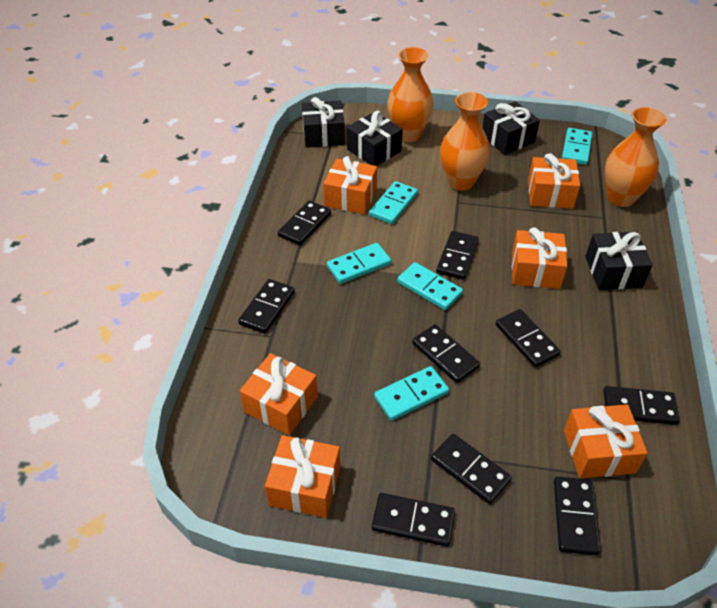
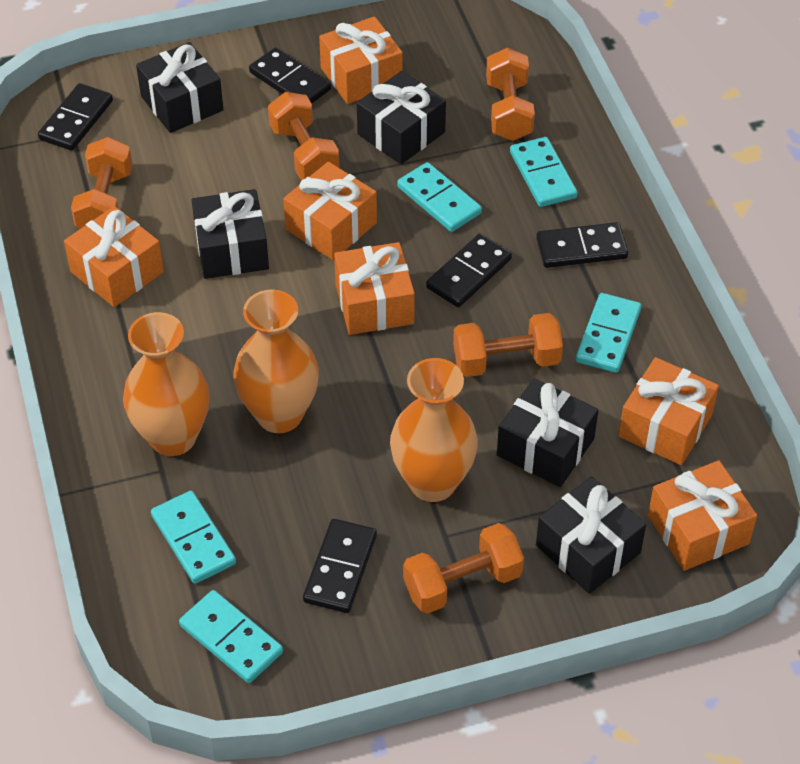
black domino: 9 -> 5
black gift: 4 -> 5
orange dumbbell: 0 -> 5

